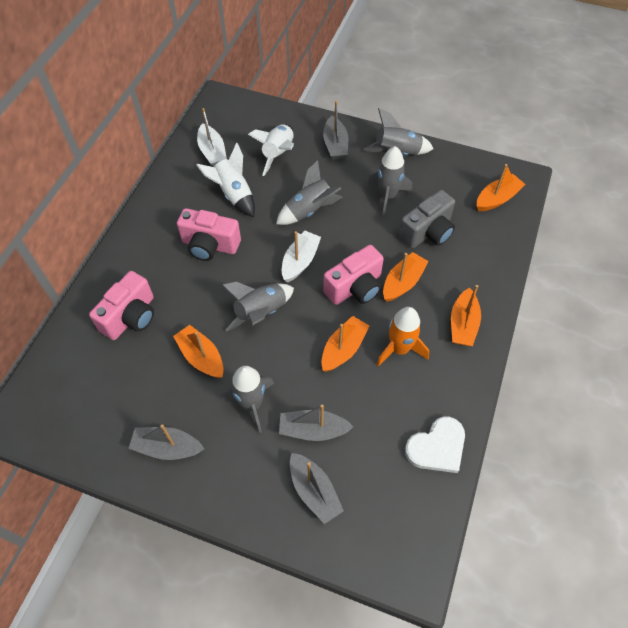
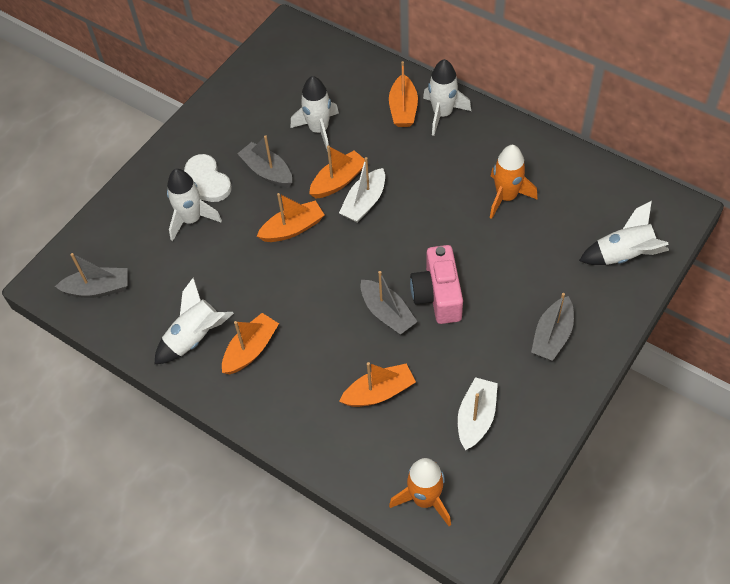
grey camera: 1 -> 0
grey rocket: 5 -> 0
orange rocket: 1 -> 2
pink camera: 3 -> 1
white rocket: 2 -> 5

